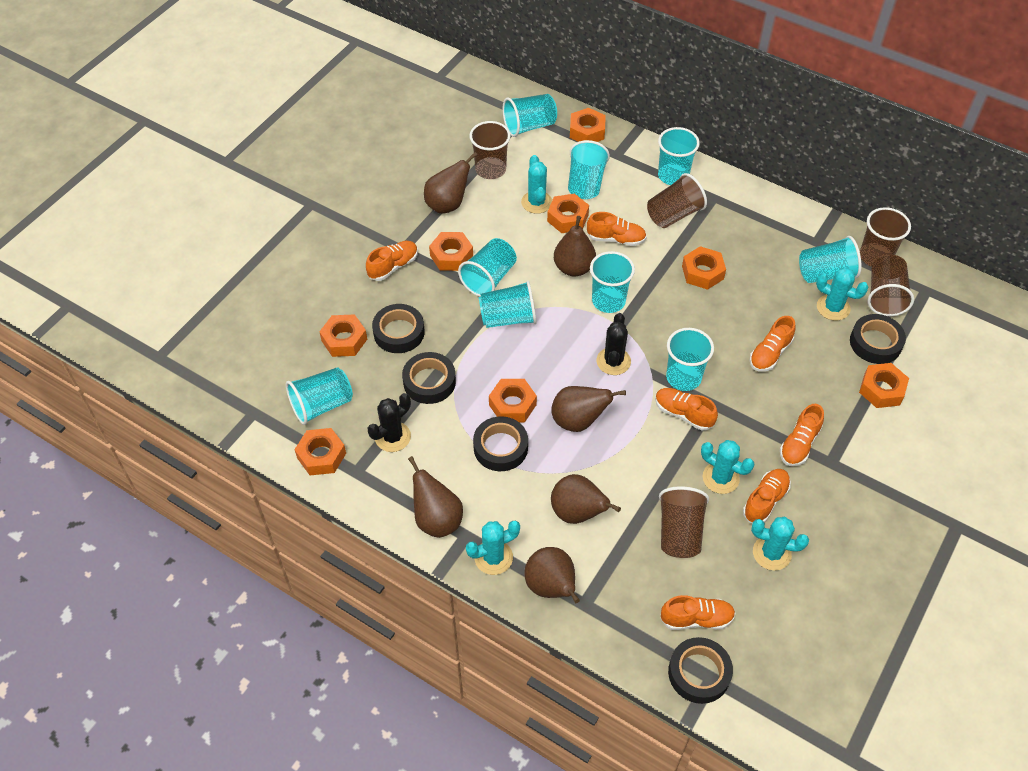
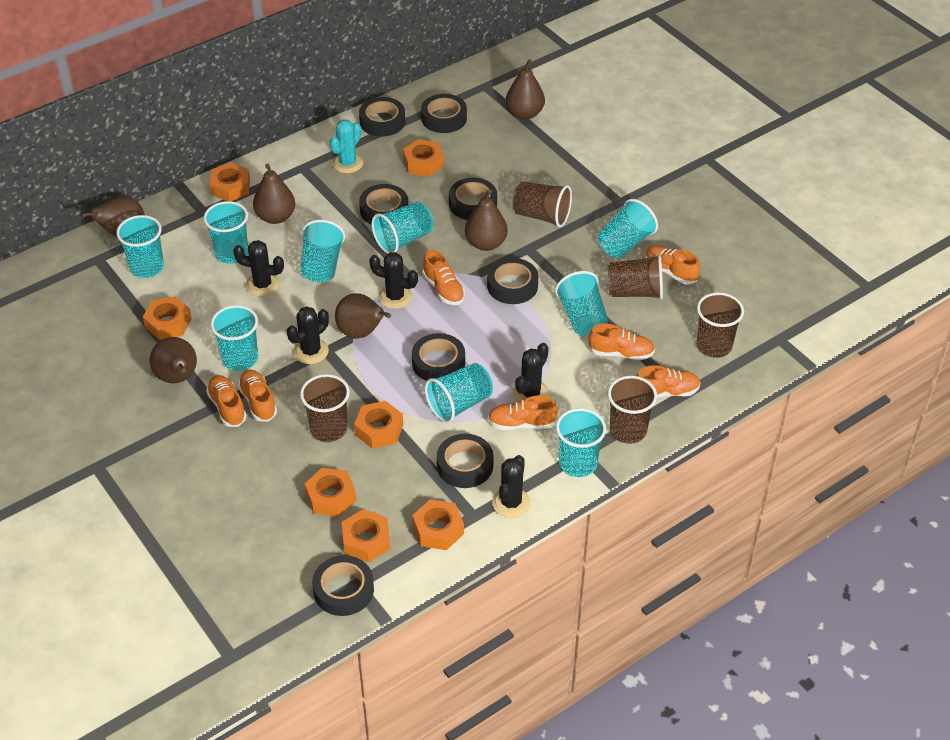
black cactus: 2 -> 5
black tape: 5 -> 8
orange nut: 8 -> 7
turquoise cactus: 5 -> 1

